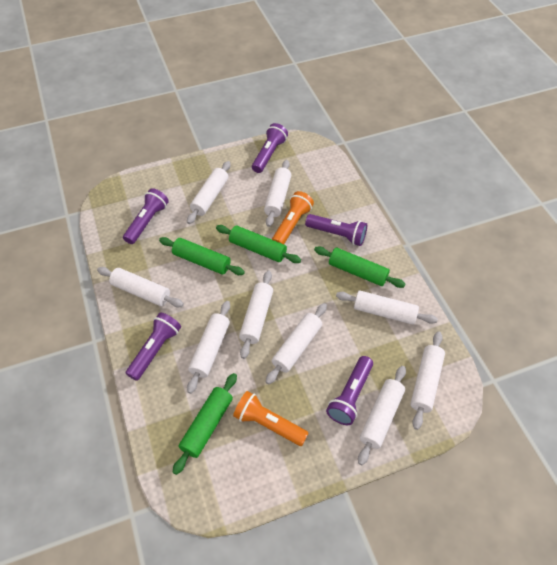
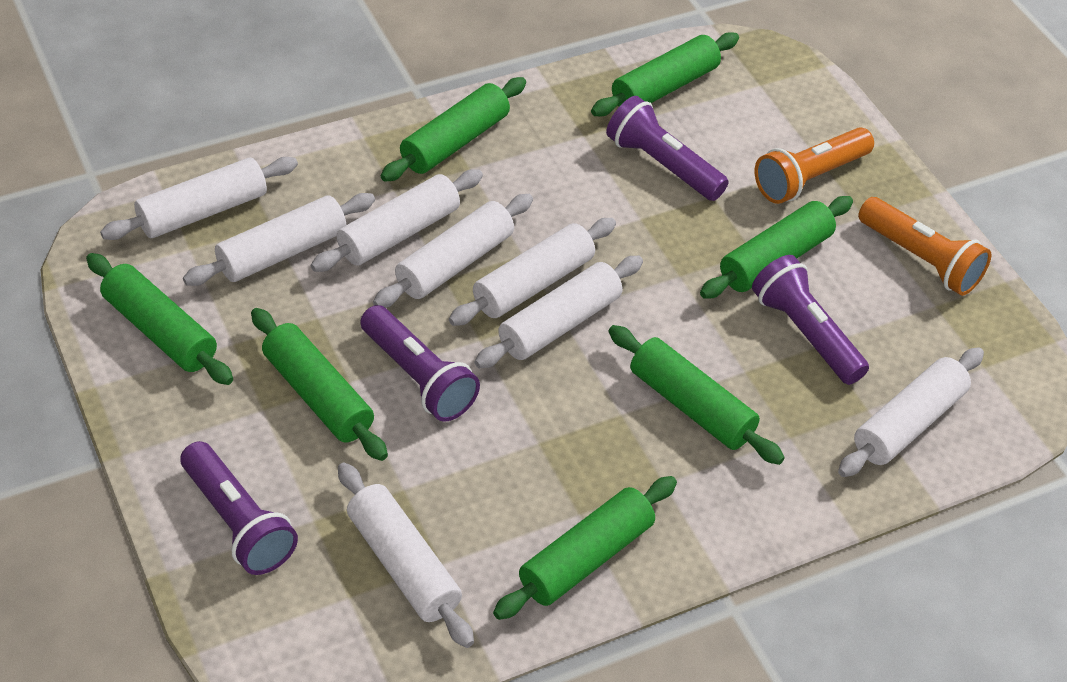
green rolling pin: 4 -> 7
purple flashlight: 5 -> 4
white rolling pin: 9 -> 8

